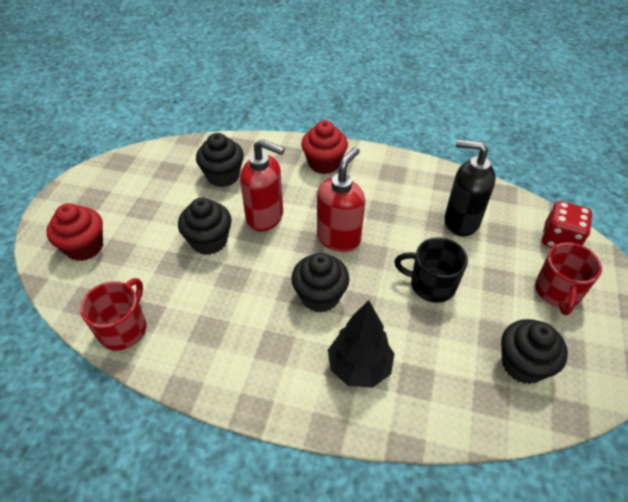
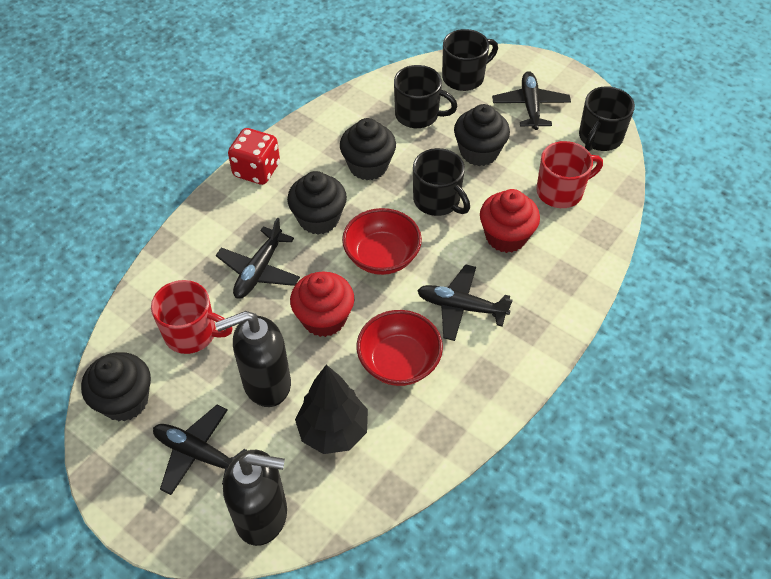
black mug: 1 -> 4
black plane: 0 -> 4
black soap dispenser: 1 -> 2
red bowl: 0 -> 2
red soap dispenser: 2 -> 0

